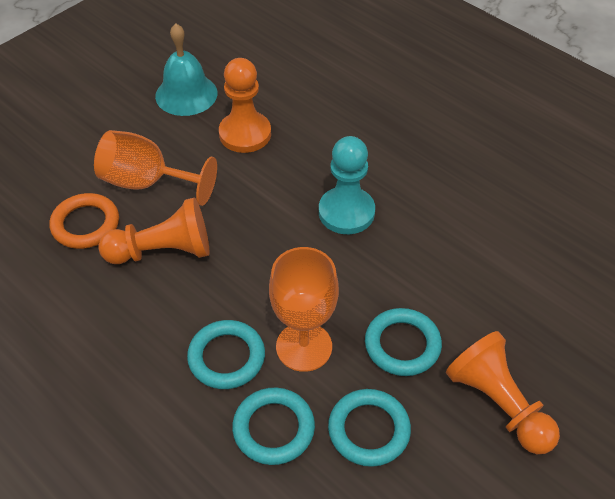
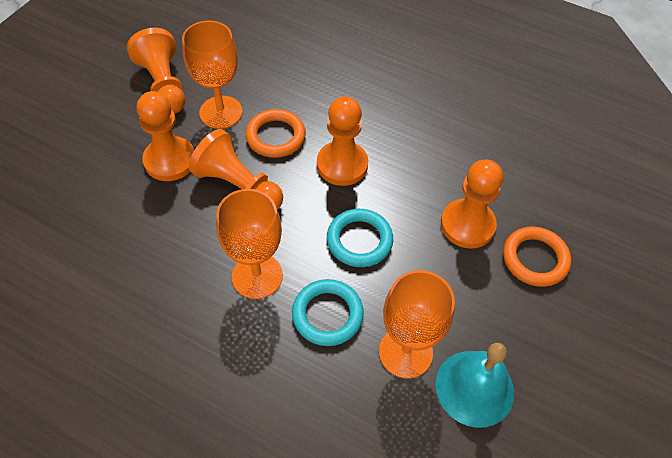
orange goblet: 2 -> 3
orange pawn: 3 -> 5
orange ring: 1 -> 2
turquoise pawn: 1 -> 0
turquoise ring: 4 -> 2

